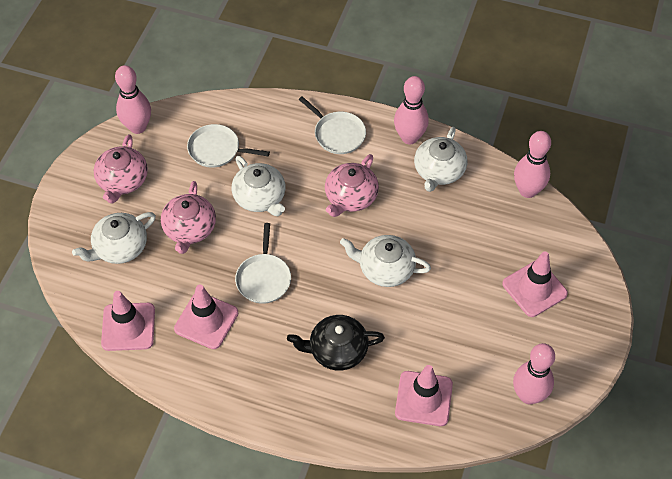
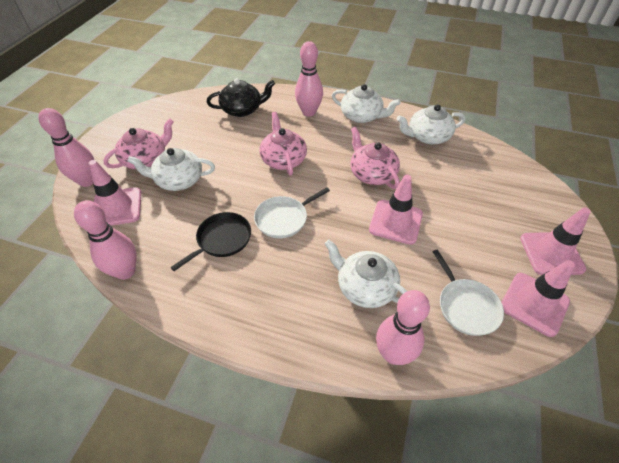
black pan: 0 -> 1
white pan: 3 -> 2

